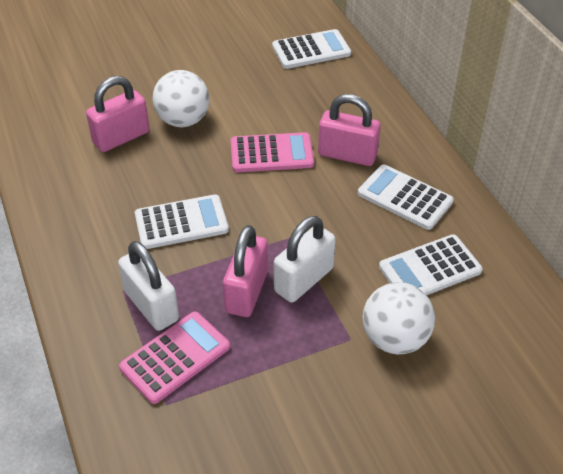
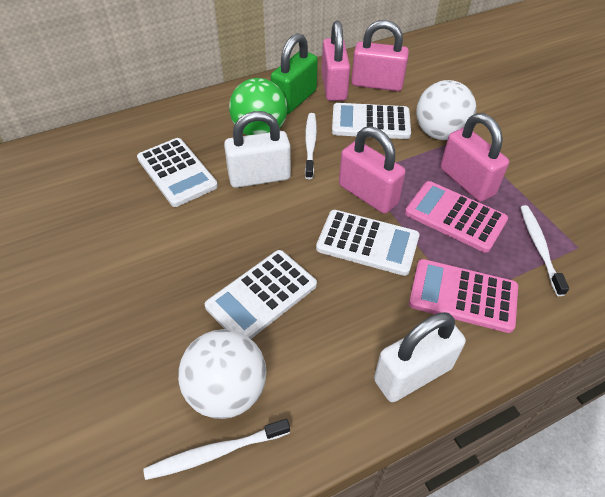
green ball: 0 -> 1
green padlock: 0 -> 1
pink padlock: 3 -> 4
white toothbrush: 0 -> 3

